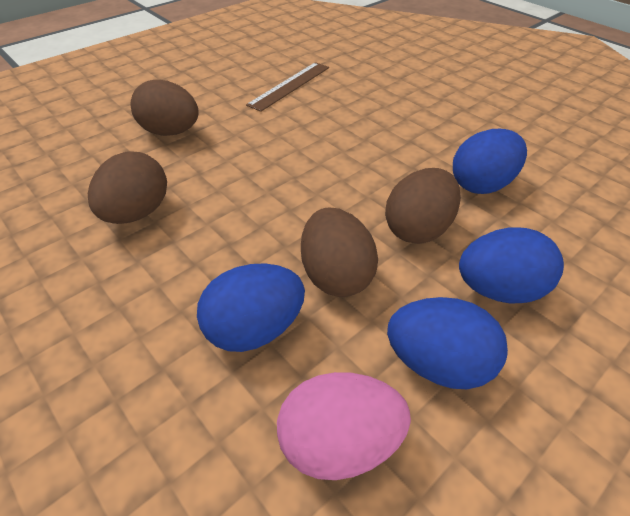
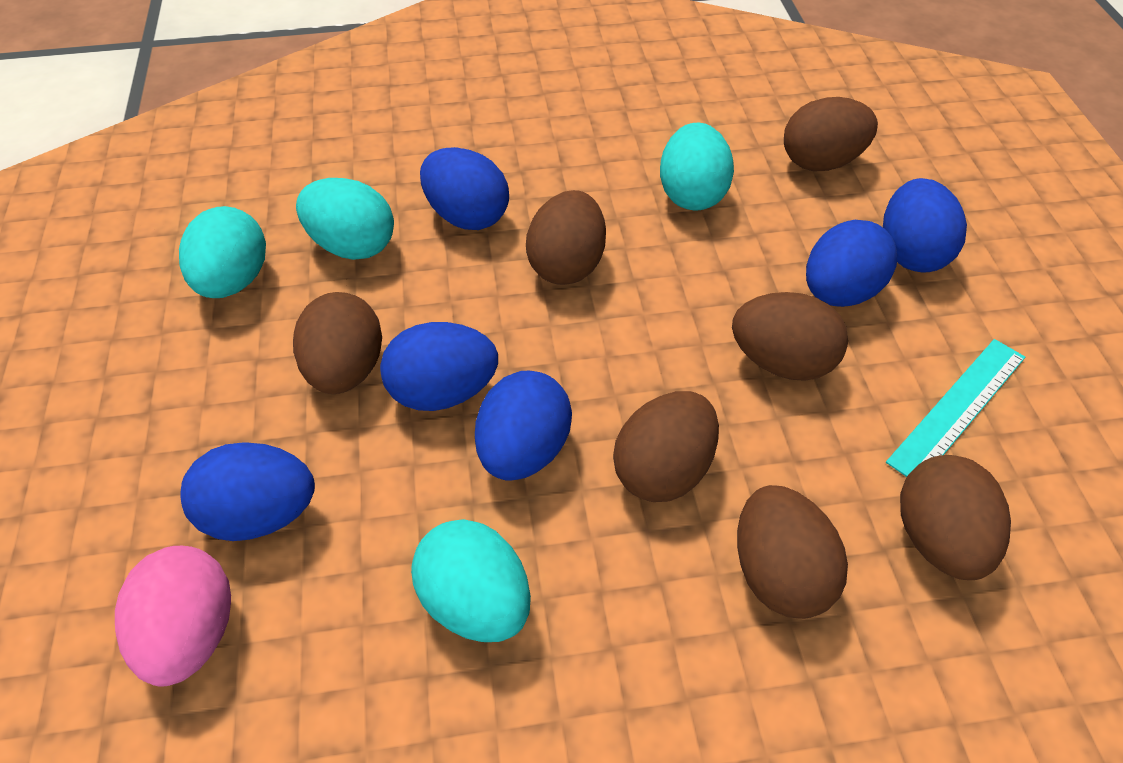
blue egg: 4 -> 6
brown egg: 4 -> 7
brown ruler: 1 -> 0
turquoise egg: 0 -> 4
turquoise ruler: 0 -> 1

